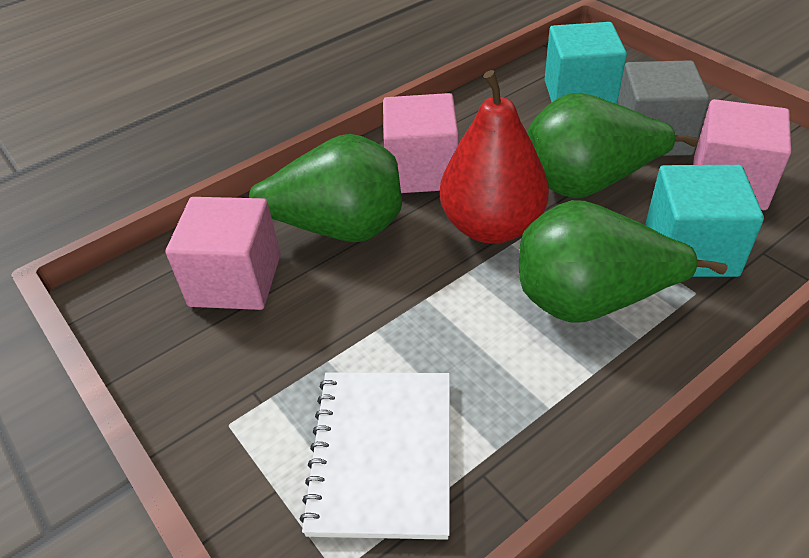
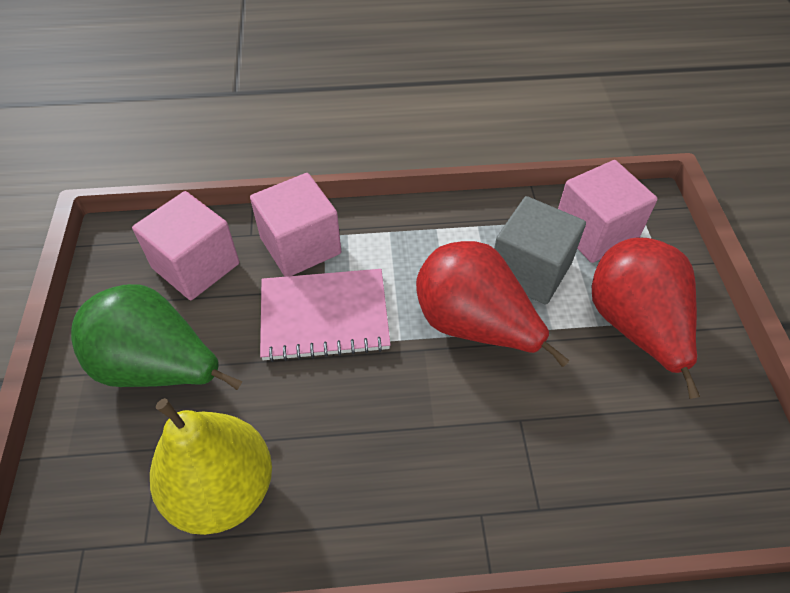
green pear: 3 -> 1
pink notebook: 0 -> 1
red pear: 1 -> 2
turquoise cube: 2 -> 0
white notebook: 1 -> 0
yellow pear: 0 -> 1

